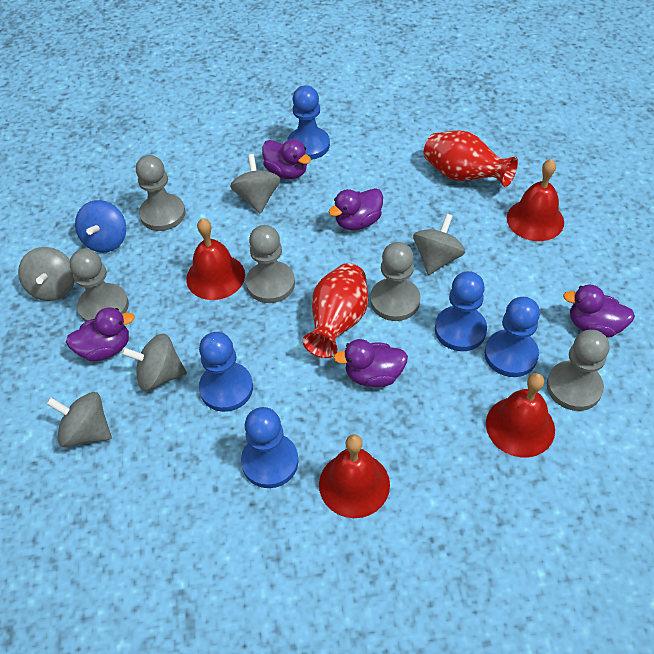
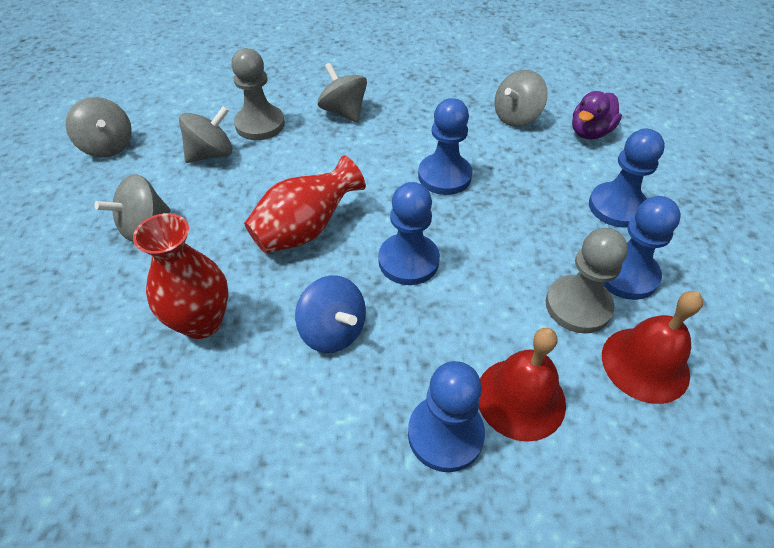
grey pawn: 5 -> 2
purple duck: 5 -> 1
red bell: 4 -> 2

